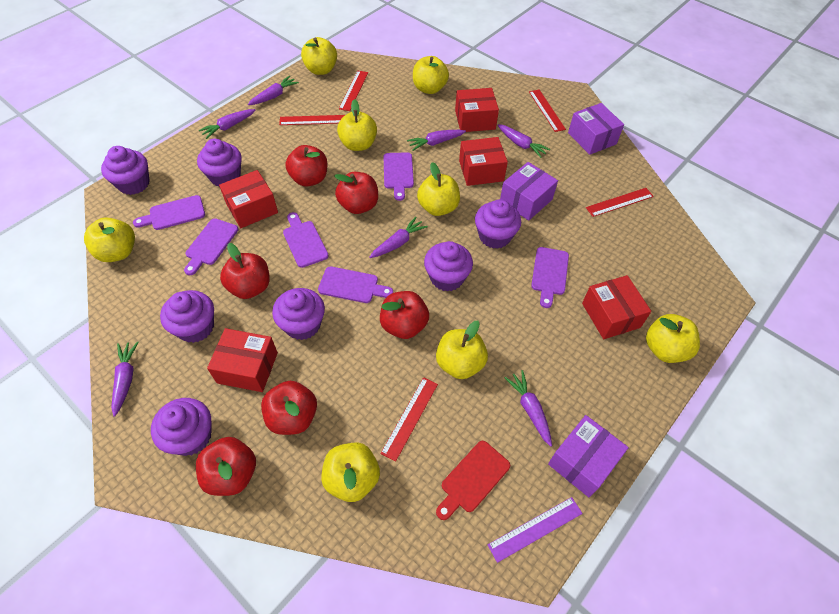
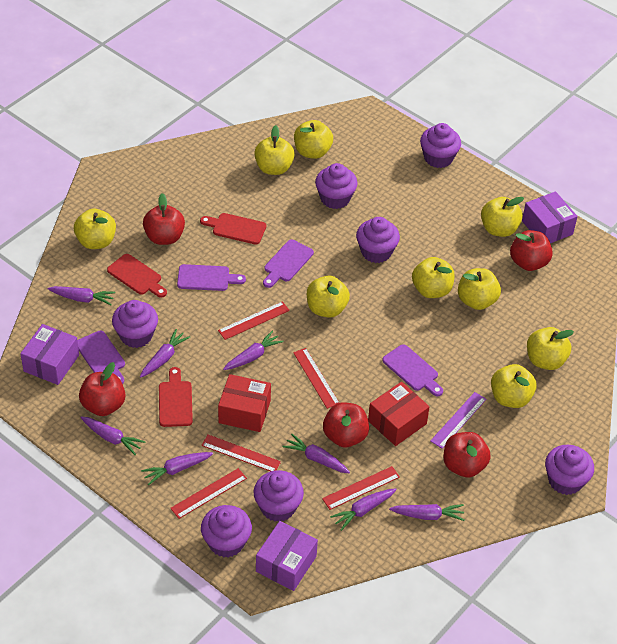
purple carrot: 7 -> 8
purple cutting board: 6 -> 4
red apple: 6 -> 5
red box: 5 -> 2
red cutting board: 1 -> 3
yellow apple: 8 -> 9

